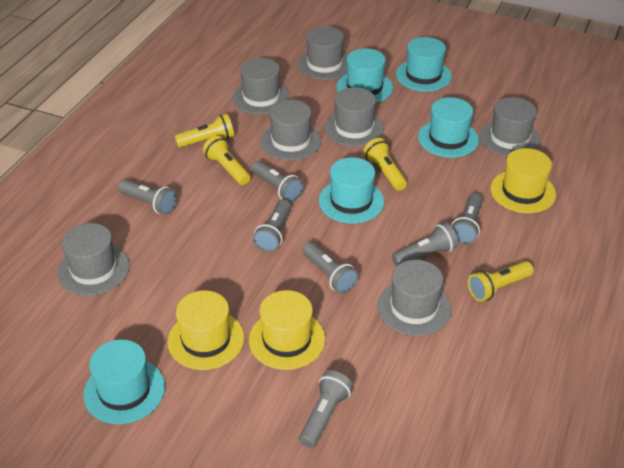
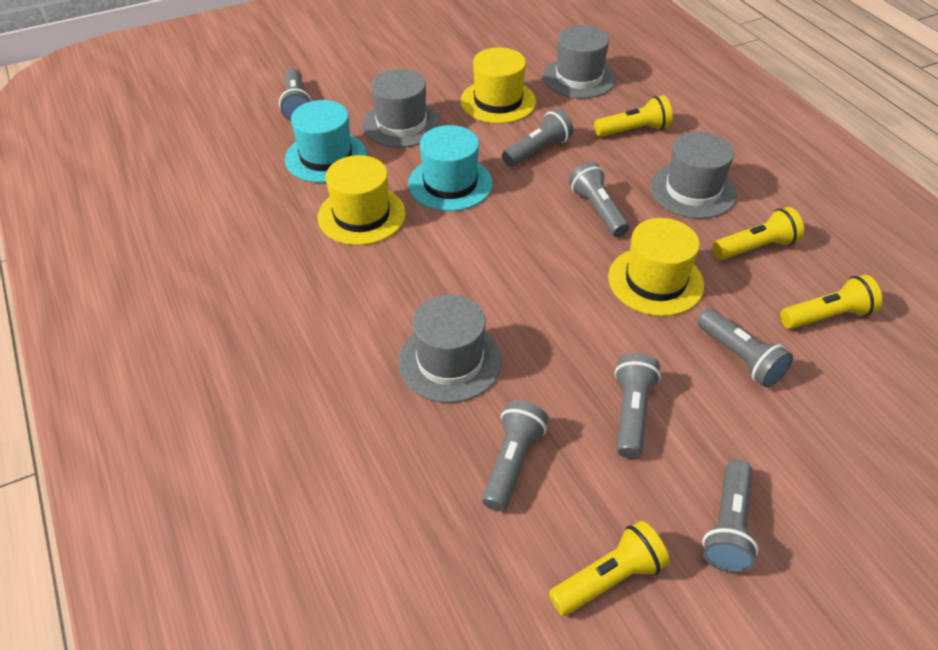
grey hat: 7 -> 4
turquoise hat: 5 -> 2

